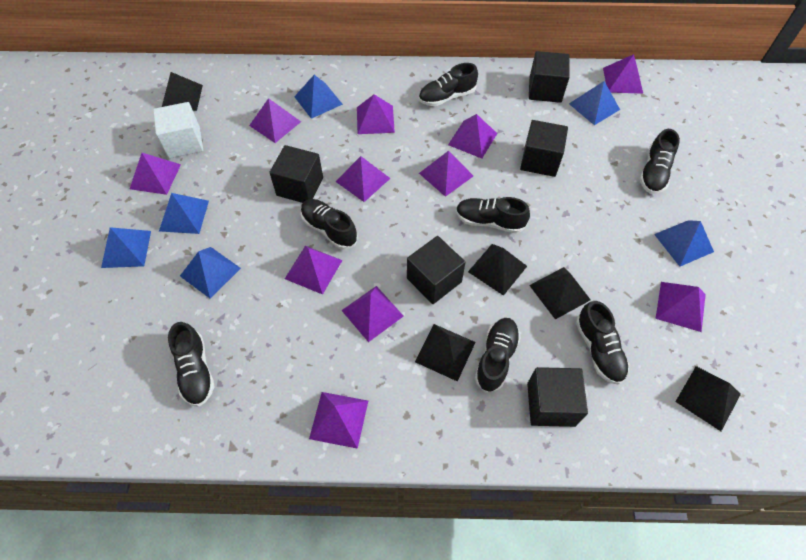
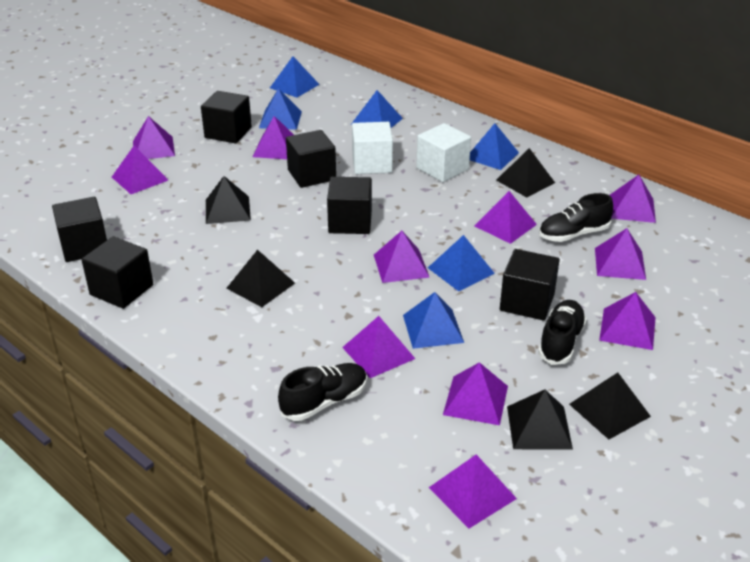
black cube: 5 -> 6
black shoe: 7 -> 3
white cube: 1 -> 2

